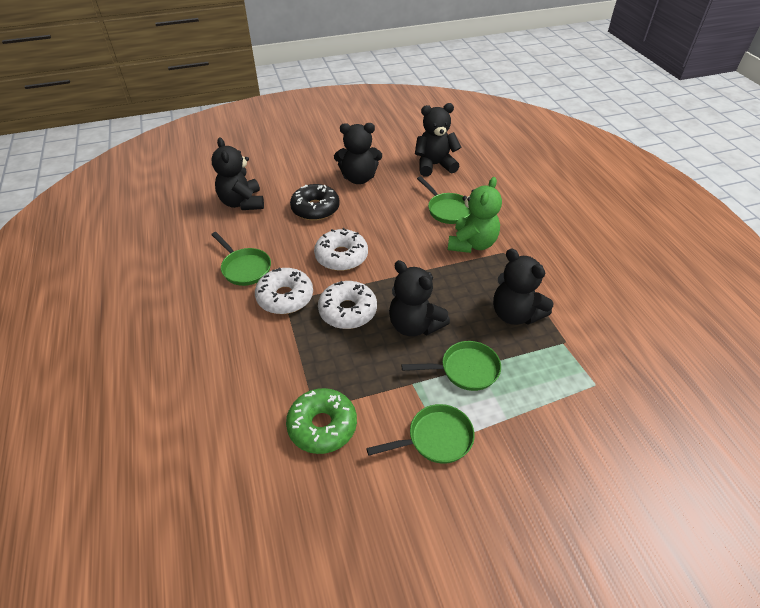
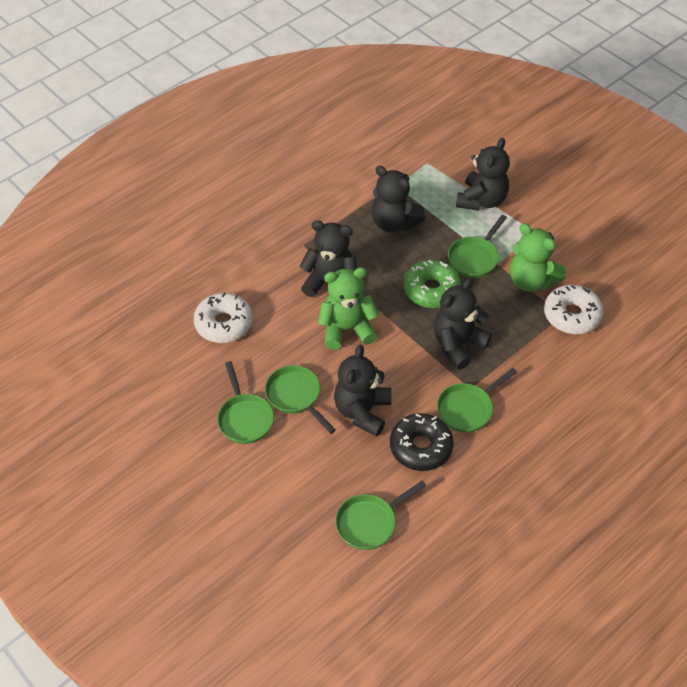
green pan: 4 -> 5
green teddy bear: 1 -> 2
white donut: 3 -> 2

